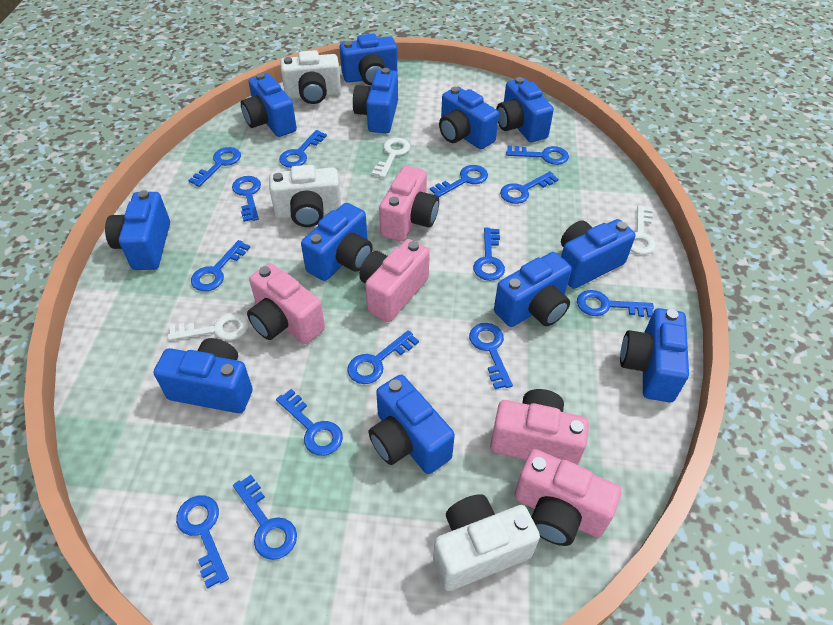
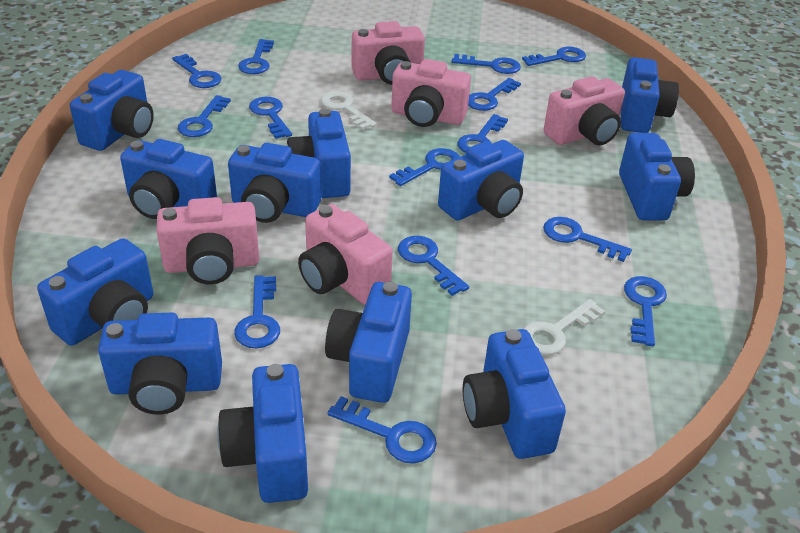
white camera: 3 -> 0
white key: 3 -> 2

